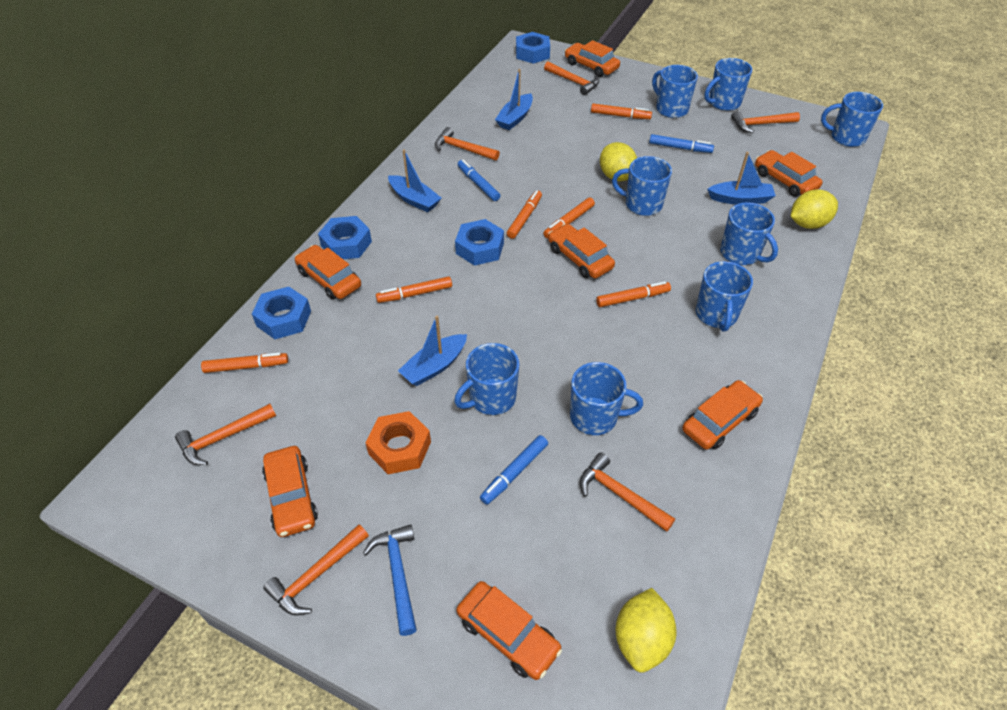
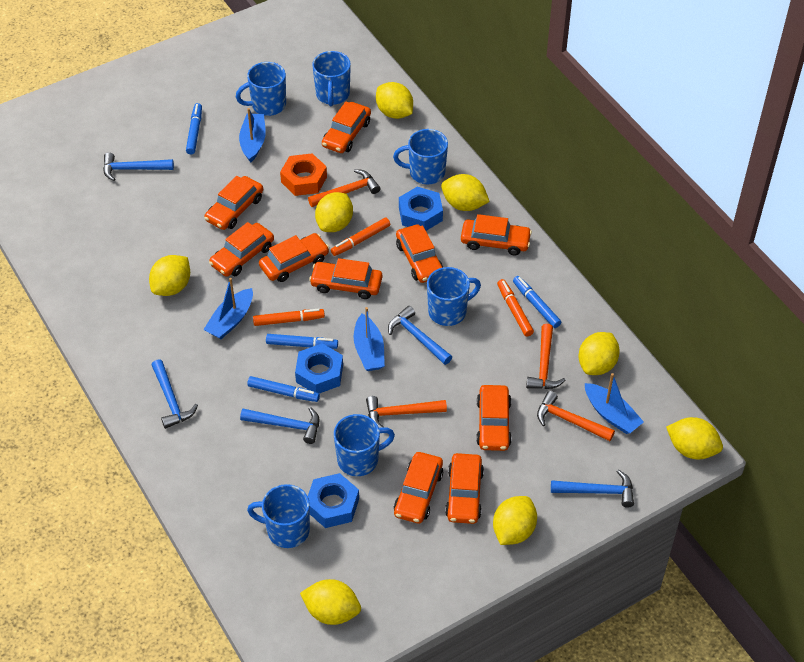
blue hammer: 1 -> 5
blue marker: 3 -> 4
blue mug: 8 -> 6
blue nut: 4 -> 3
orange car: 7 -> 10
orange hammer: 6 -> 4
orange marker: 6 -> 3
yellow lemon: 3 -> 8

